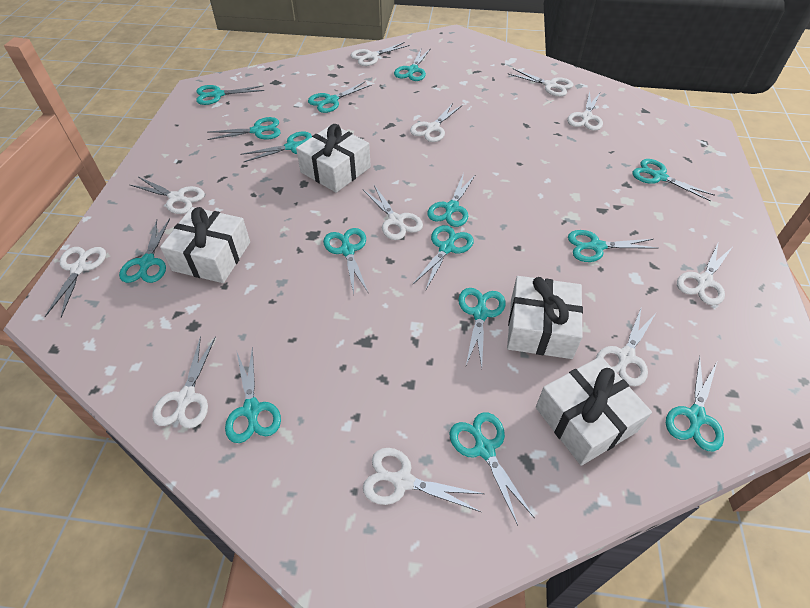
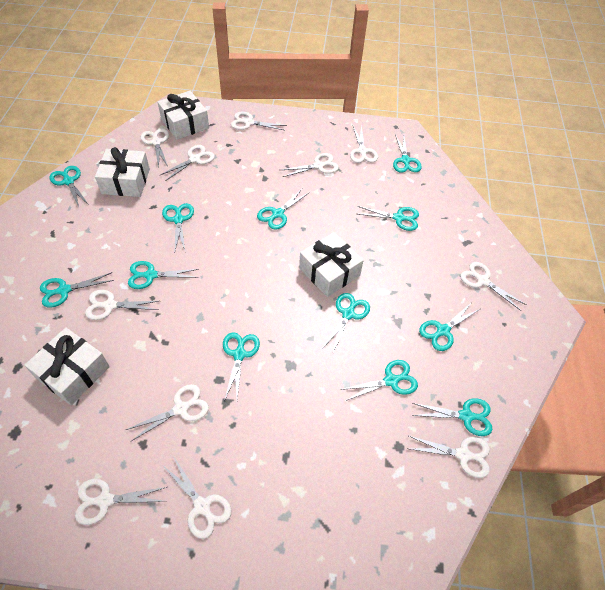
turquoise scissors: 15 -> 12

